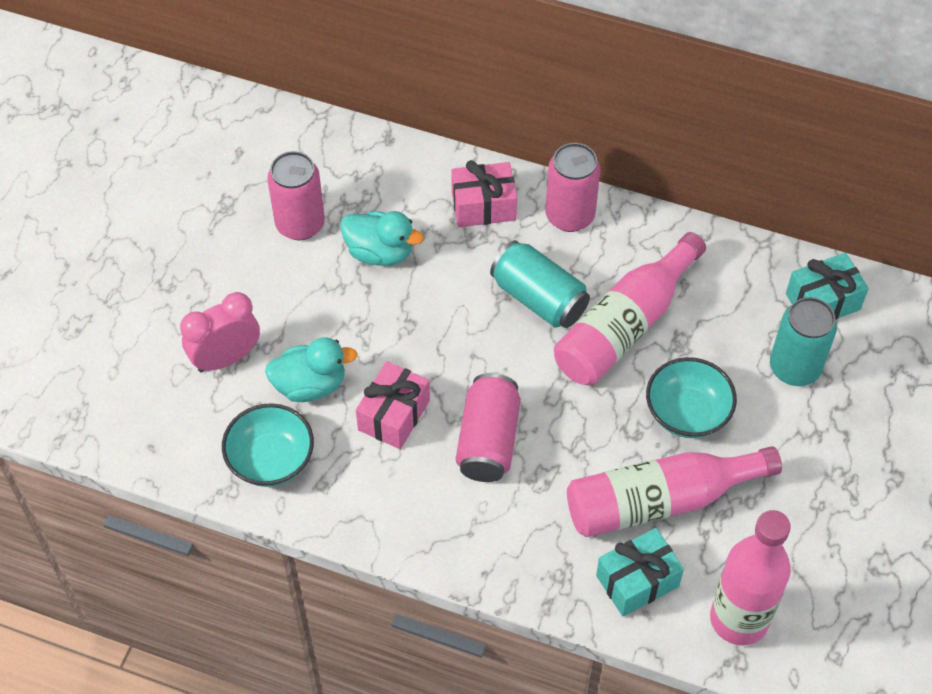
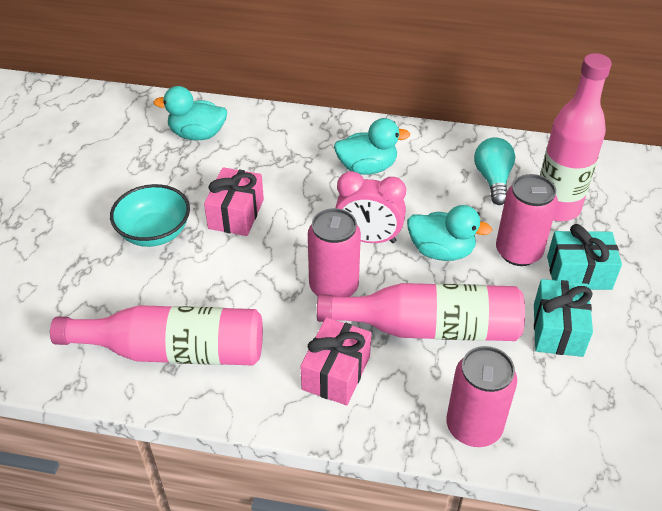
turquoise bowl: 2 -> 1
turquoise can: 2 -> 0
turquoise duck: 2 -> 3
turquoise light bulb: 0 -> 1

